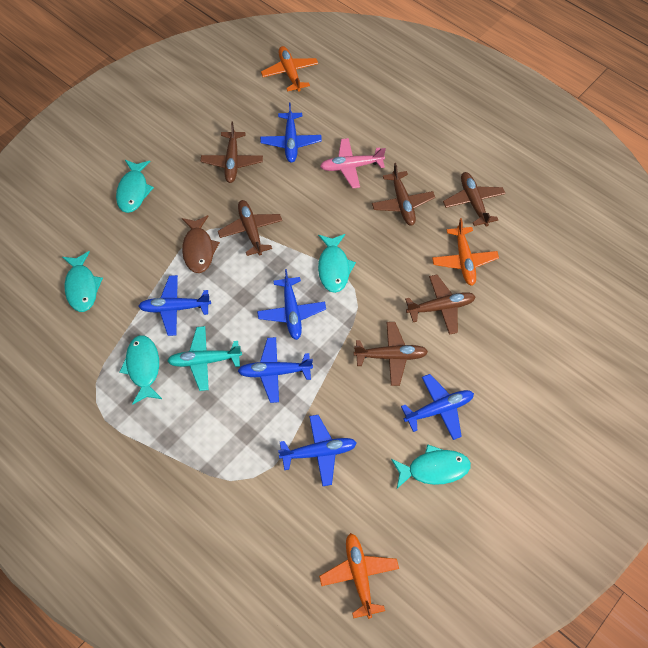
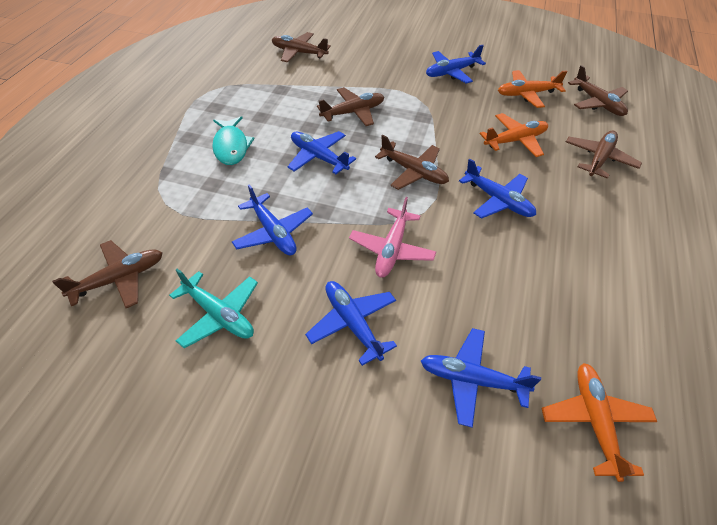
brown fish: 1 -> 0
turquoise fish: 5 -> 1

